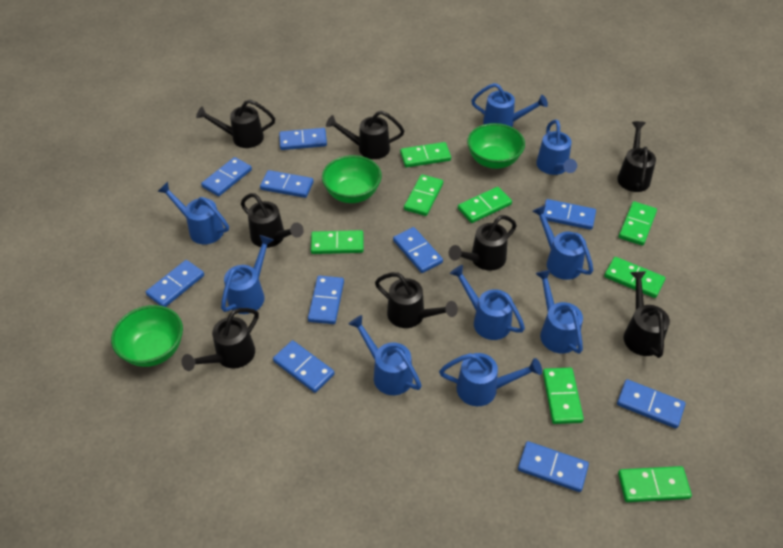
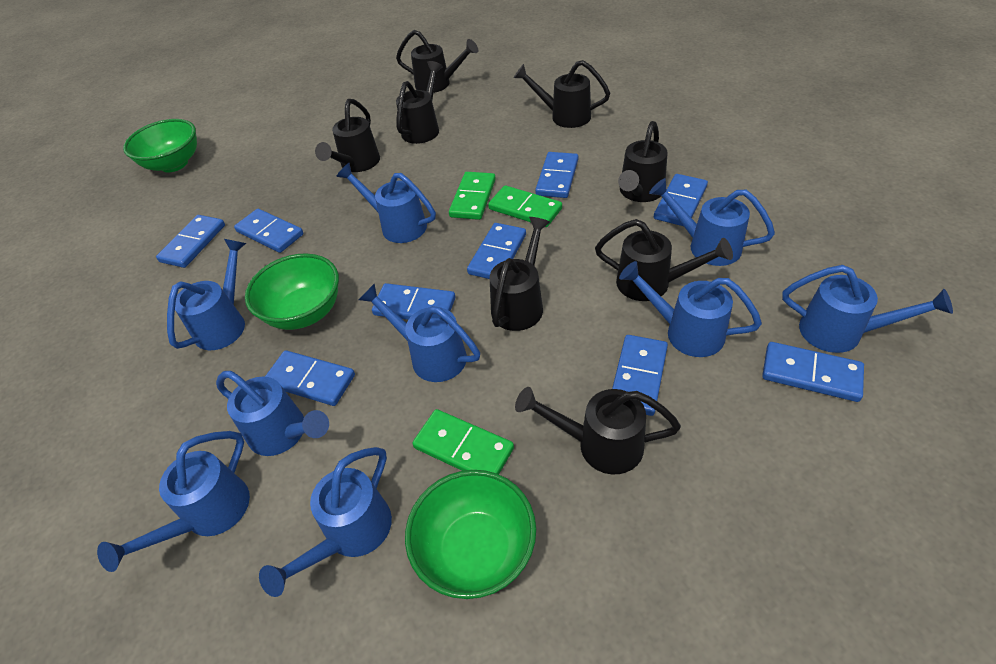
blue domino: 10 -> 9
green domino: 8 -> 3

